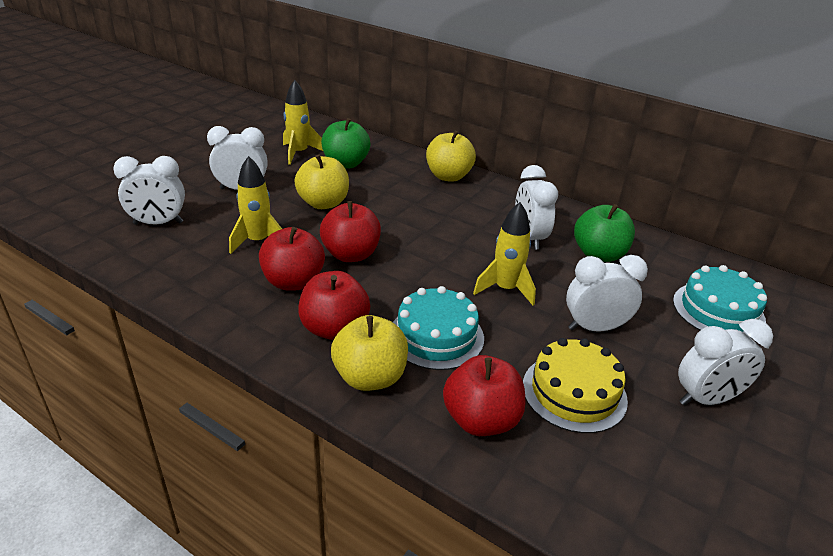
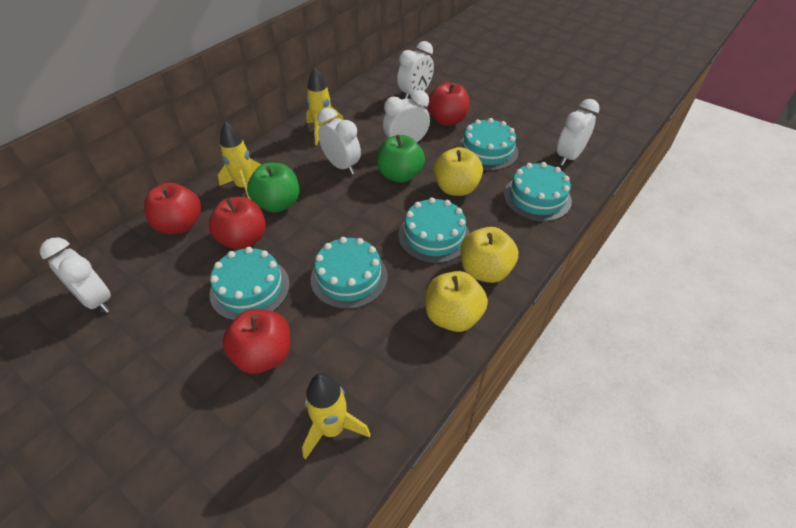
turquoise cake: 2 -> 5
yellow cake: 1 -> 0

